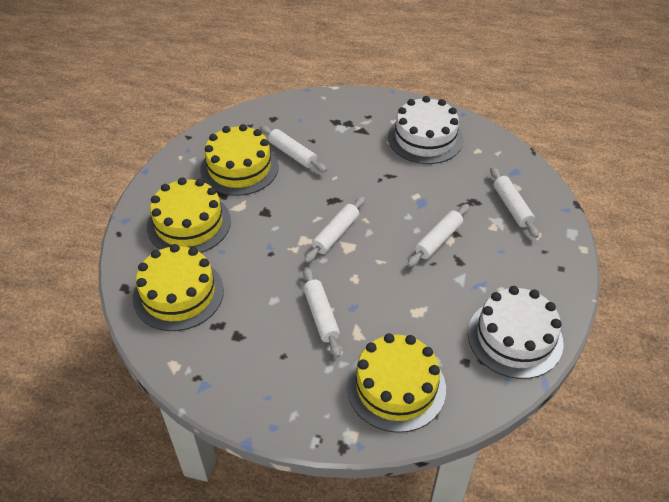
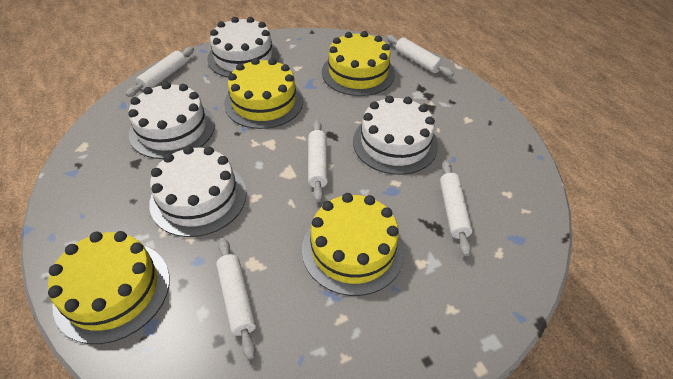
white cake: 2 -> 4

